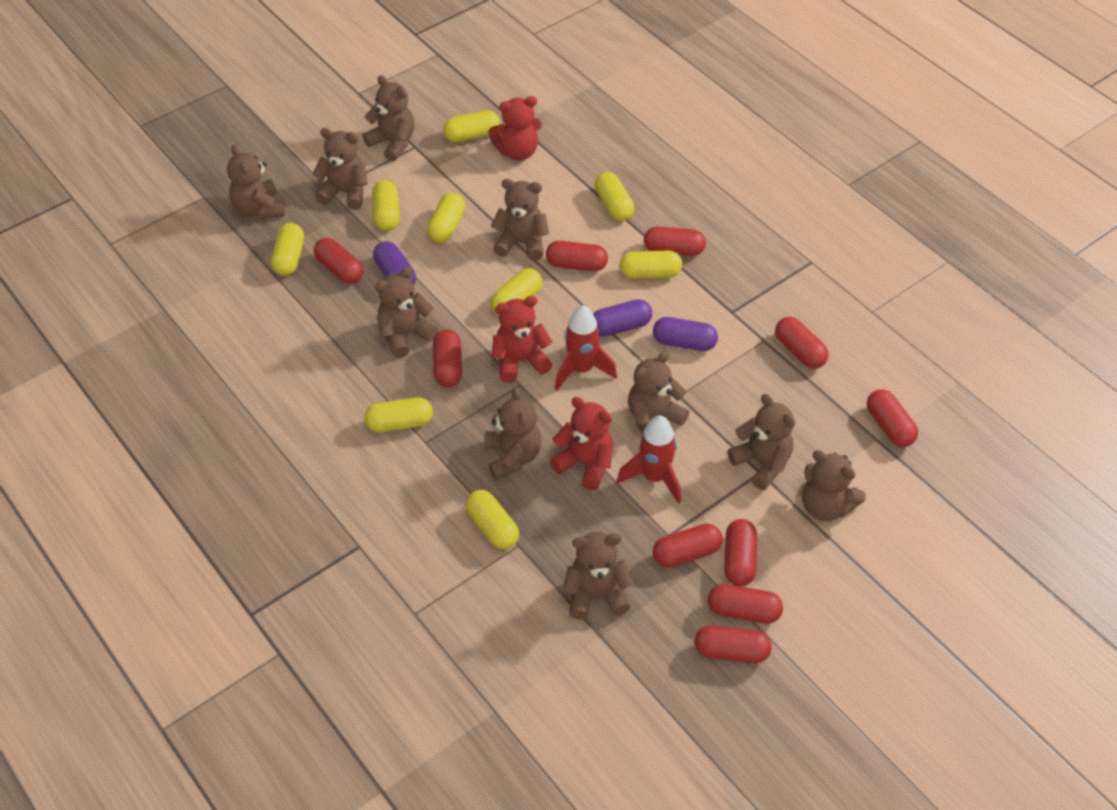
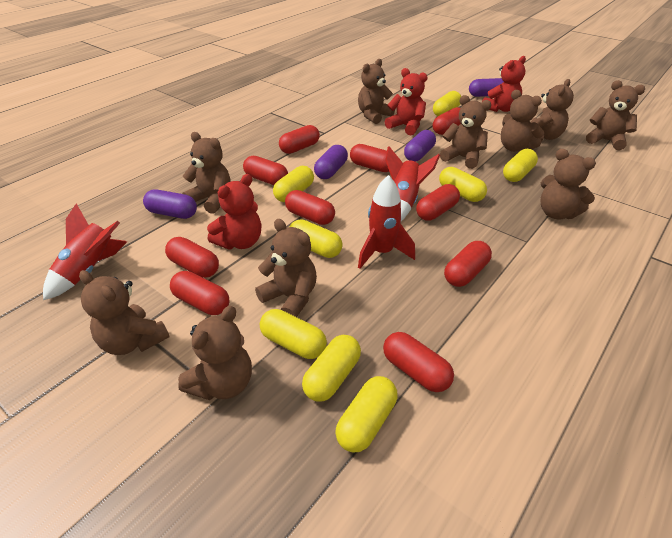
purple capsule: 3 -> 4
red rocket: 2 -> 3
yellow capsule: 9 -> 8

